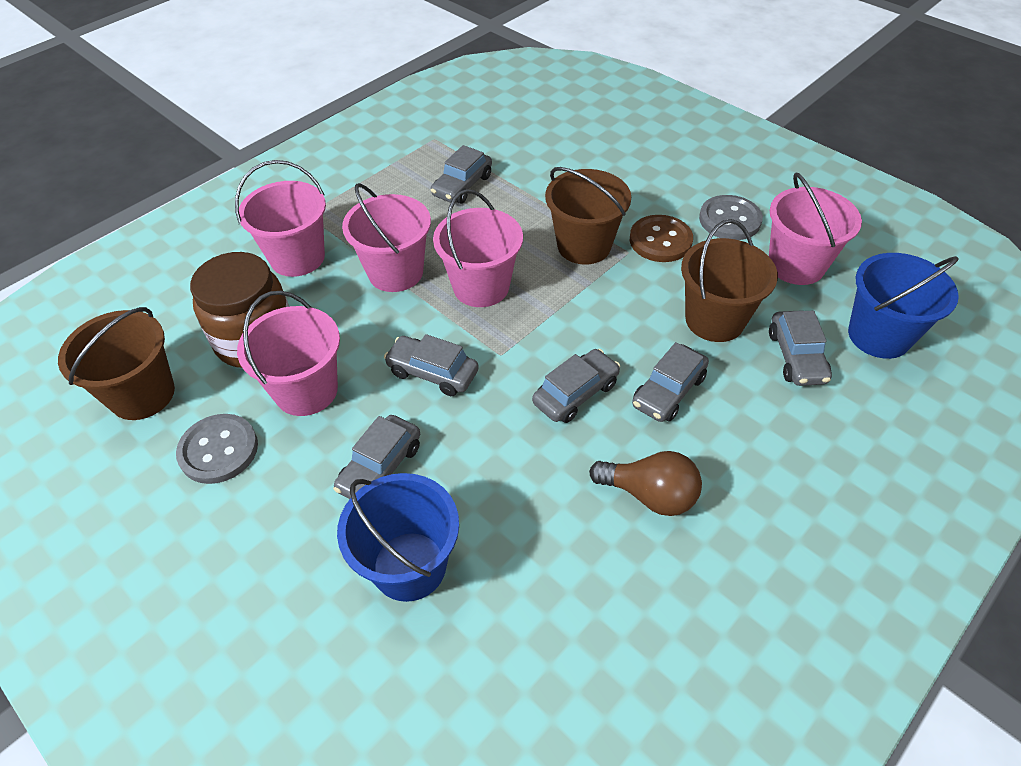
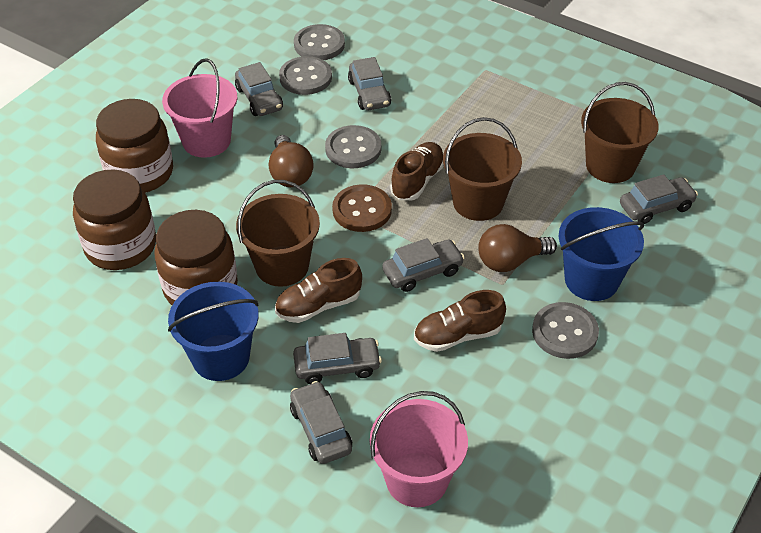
brown jar: 1 -> 3
brown light bulb: 1 -> 2
brown shoe: 0 -> 3
grey button: 2 -> 4
pink bucket: 5 -> 2

